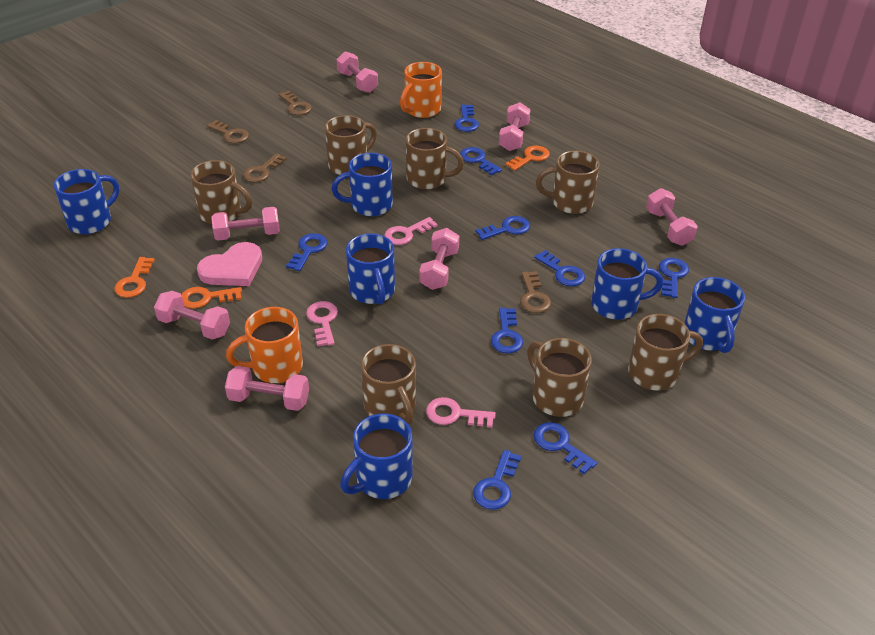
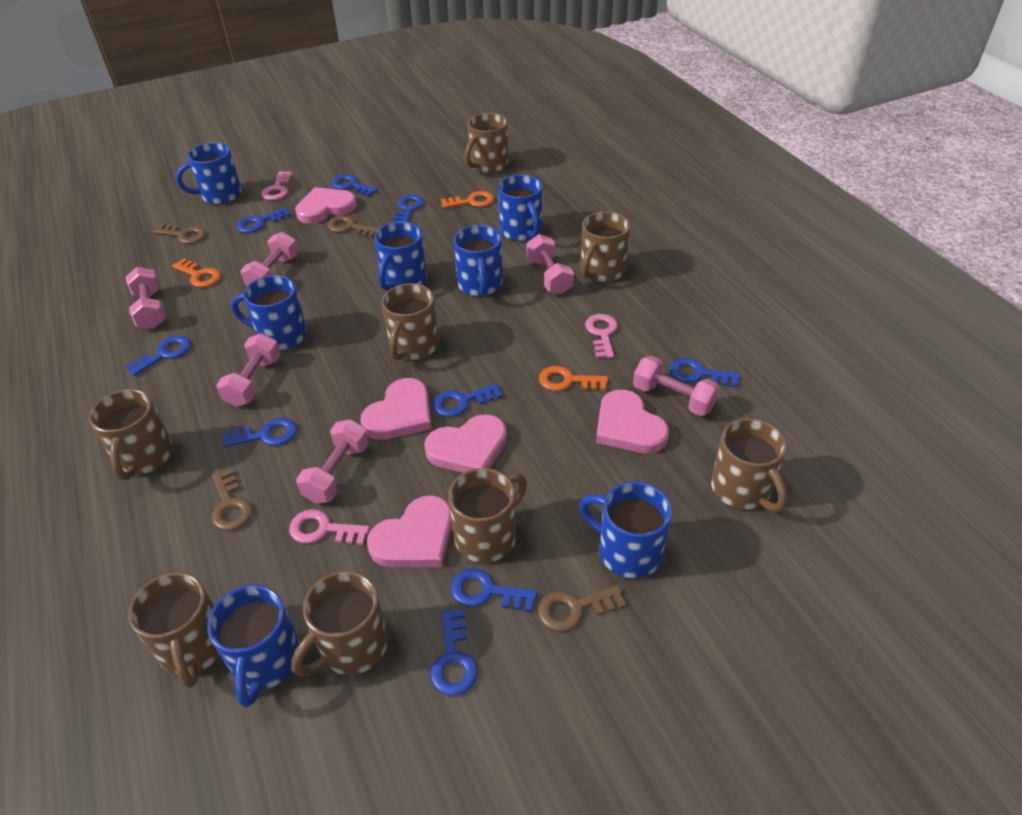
blue mug: 6 -> 7
brown mug: 7 -> 8
orange mug: 2 -> 0
pink dumbbell: 7 -> 6
pink heart: 1 -> 5

